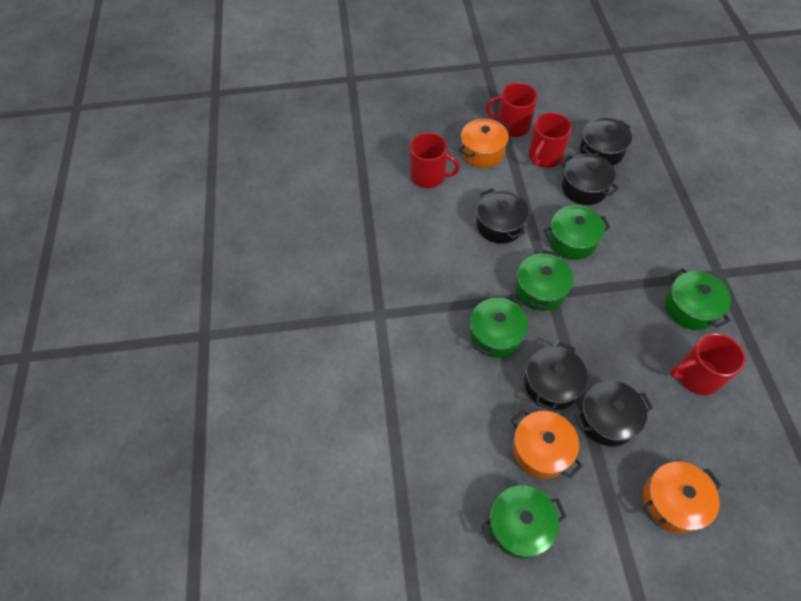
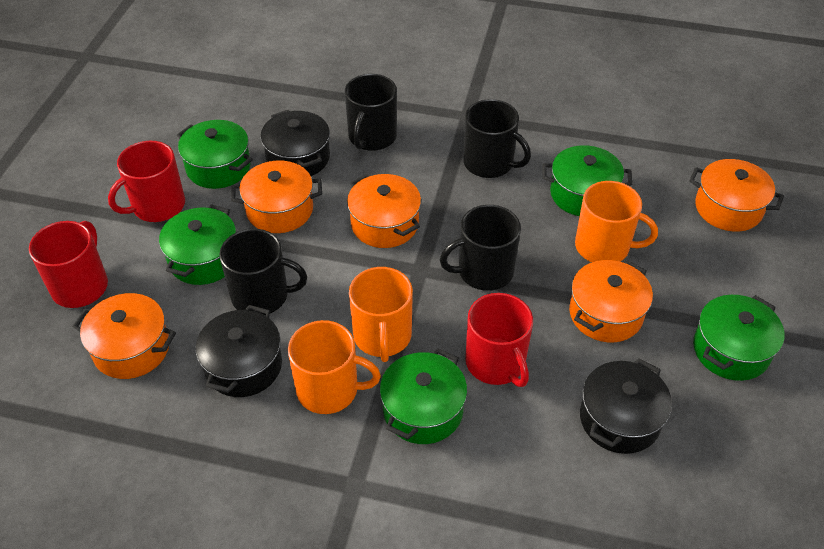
black mug: 0 -> 4
black pot: 5 -> 3
orange mug: 0 -> 3
orange pot: 3 -> 5
red mug: 4 -> 3

